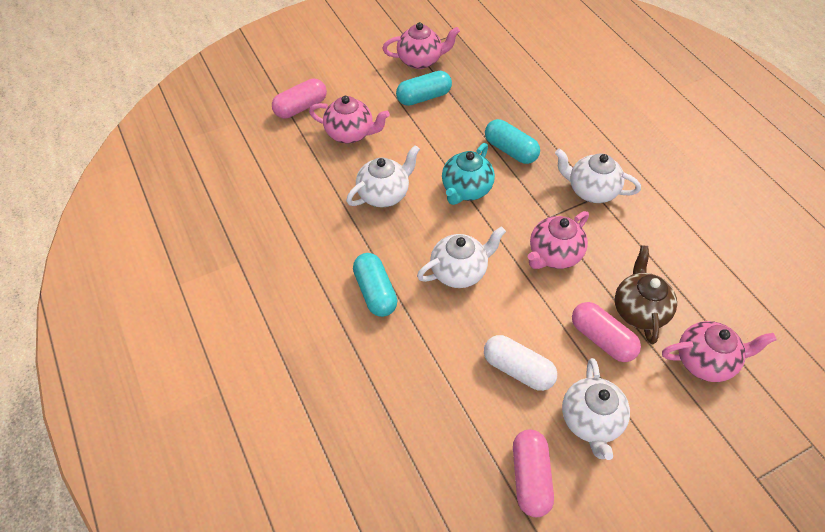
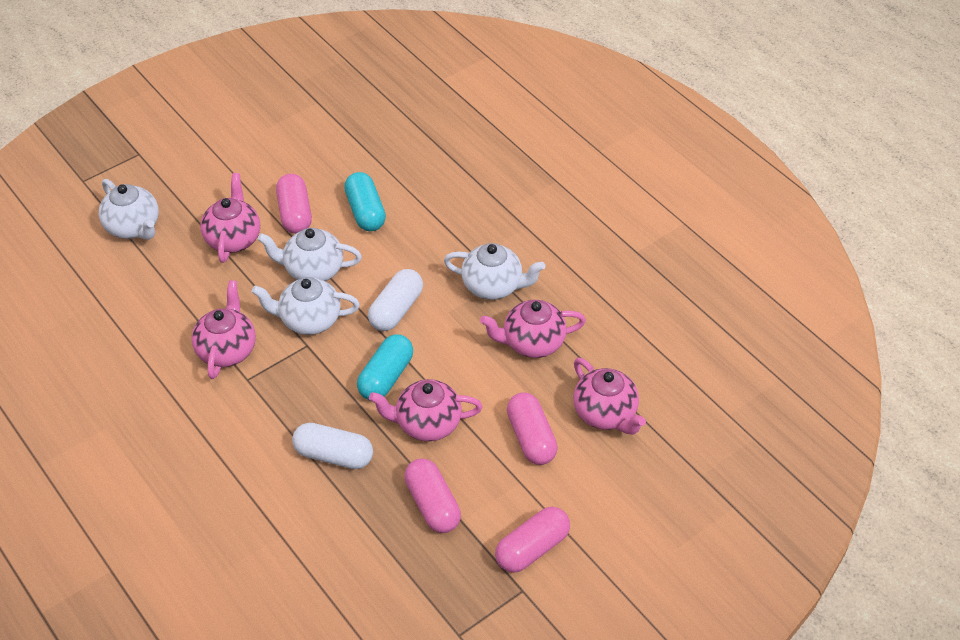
brown teapot: 1 -> 0
pink capsule: 3 -> 4
pink teapot: 4 -> 5
turquoise capsule: 3 -> 2
turquoise teapot: 1 -> 0
white capsule: 1 -> 2

